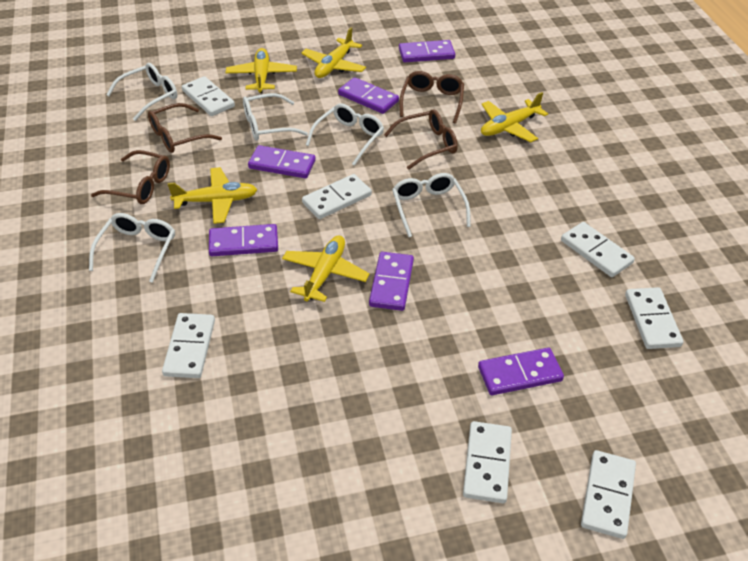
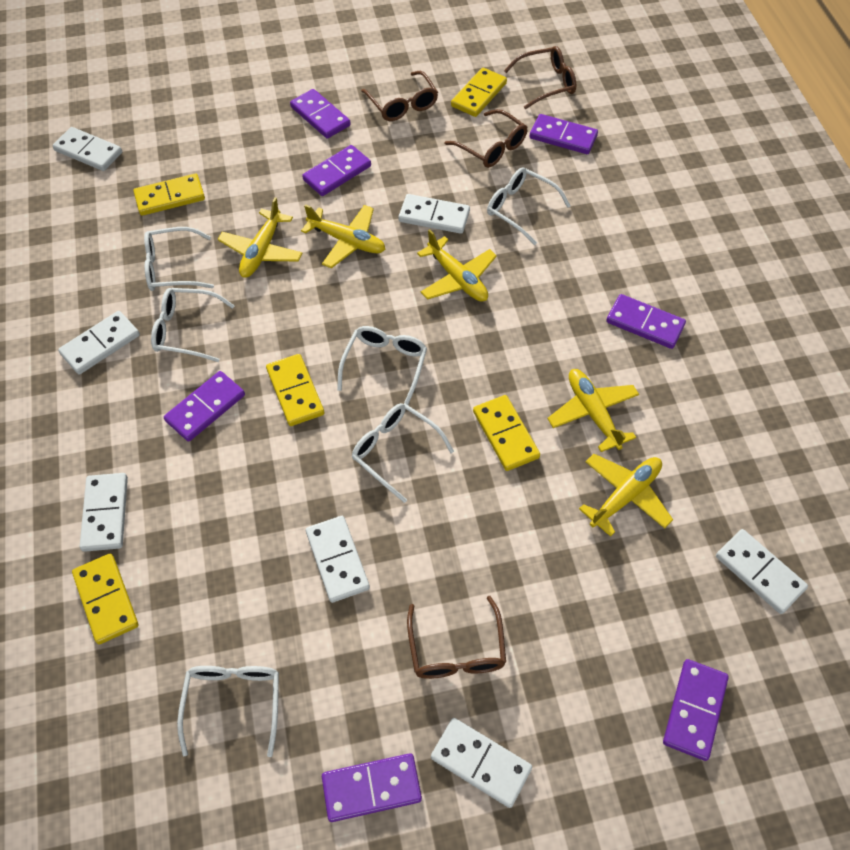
purple domino: 6 -> 7
white glasses: 5 -> 6
yellow domino: 0 -> 5

